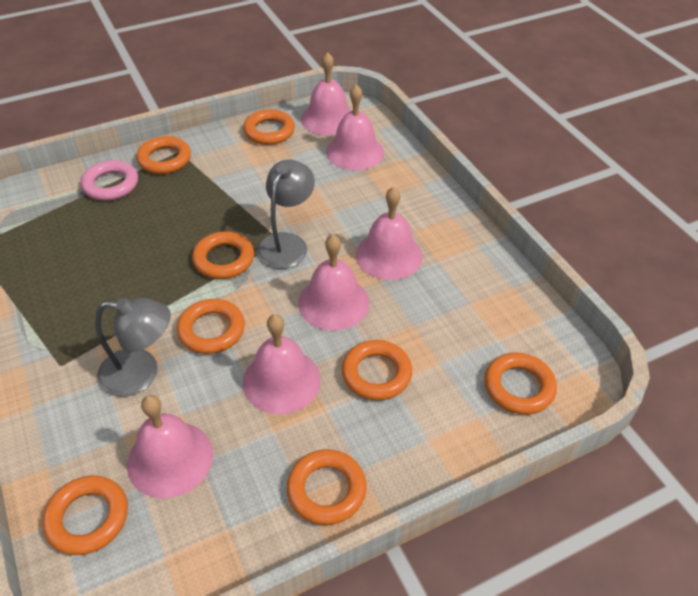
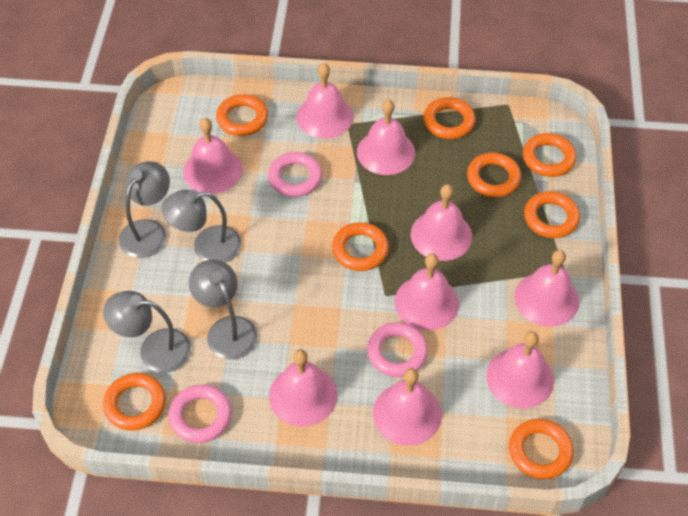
grey lamp: 2 -> 4
pink bell: 6 -> 9
pink ring: 1 -> 3

